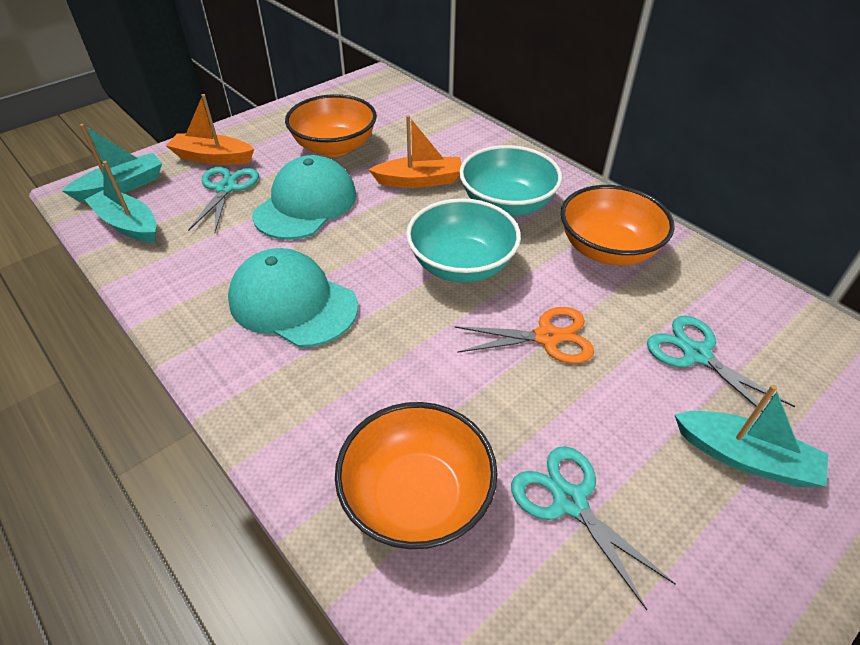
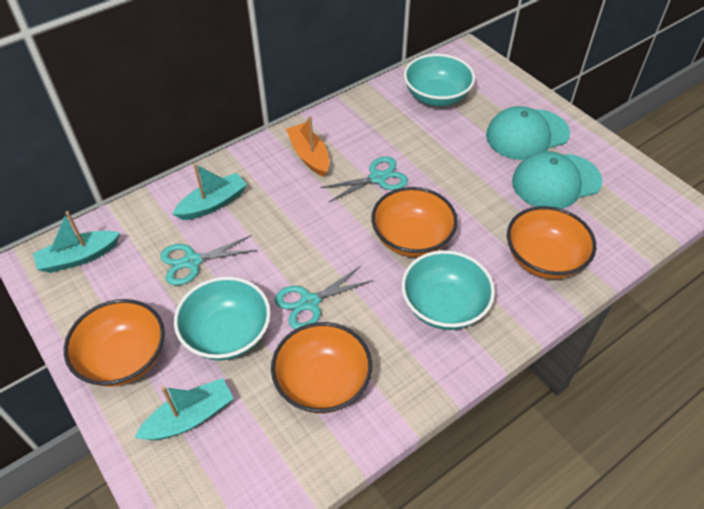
orange boat: 2 -> 1
orange bowl: 3 -> 4
orange scissors: 1 -> 0
turquoise bowl: 2 -> 3

